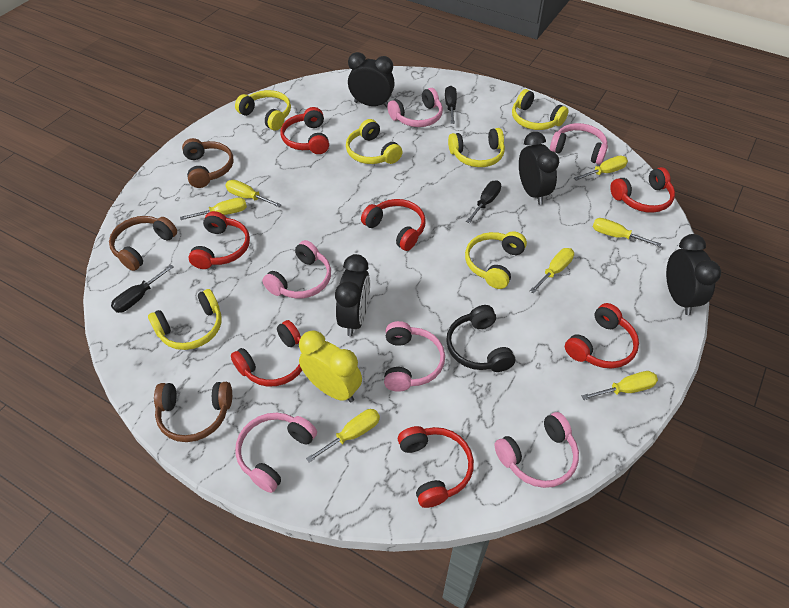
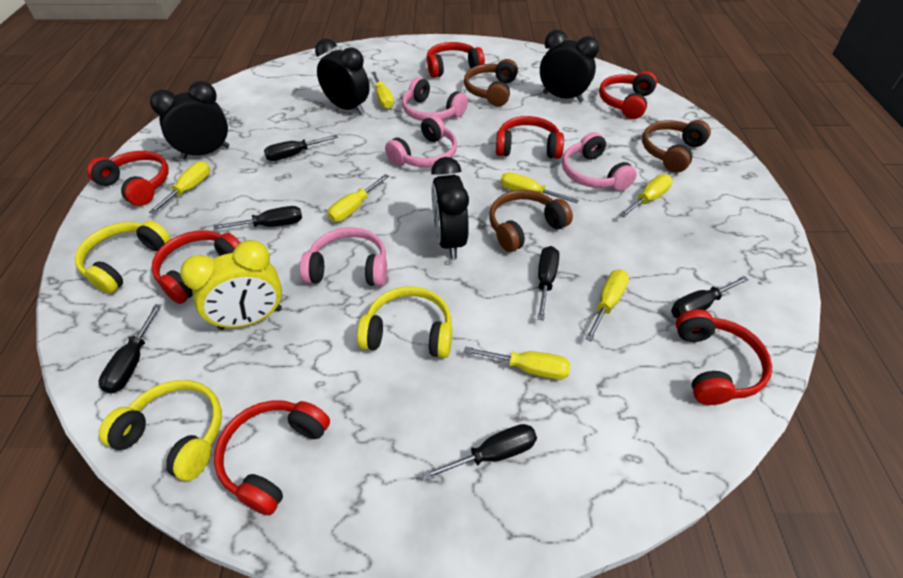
black headphones: 1 -> 0
black screwdriver: 3 -> 6
pink headphones: 6 -> 4
yellow headphones: 6 -> 3

